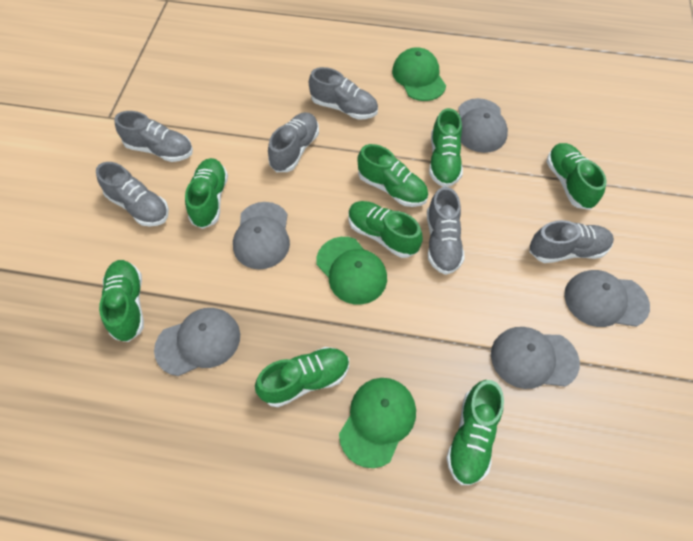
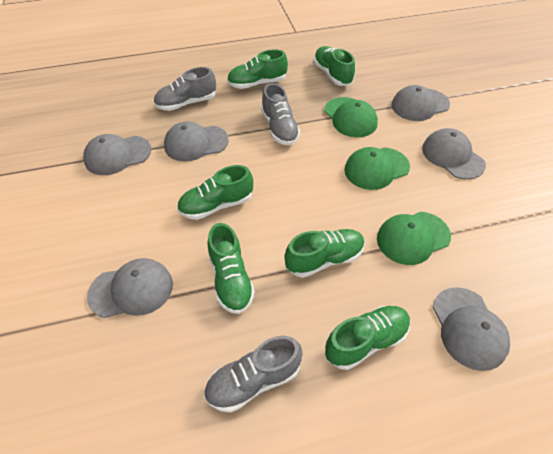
green shoe: 8 -> 6
grey cap: 5 -> 6
grey shoe: 6 -> 3

